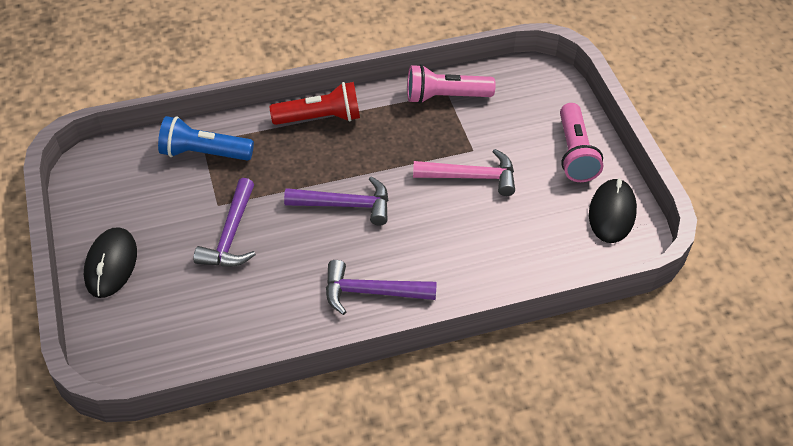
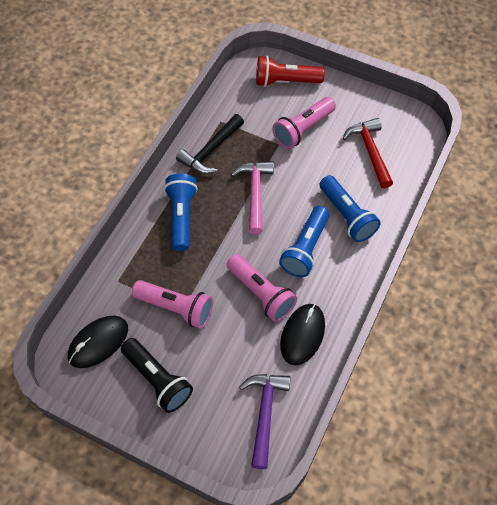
black flashlight: 0 -> 1
black hammer: 0 -> 1
blue flashlight: 1 -> 3
pink flashlight: 2 -> 3
purple hammer: 3 -> 1
red hammer: 0 -> 1

